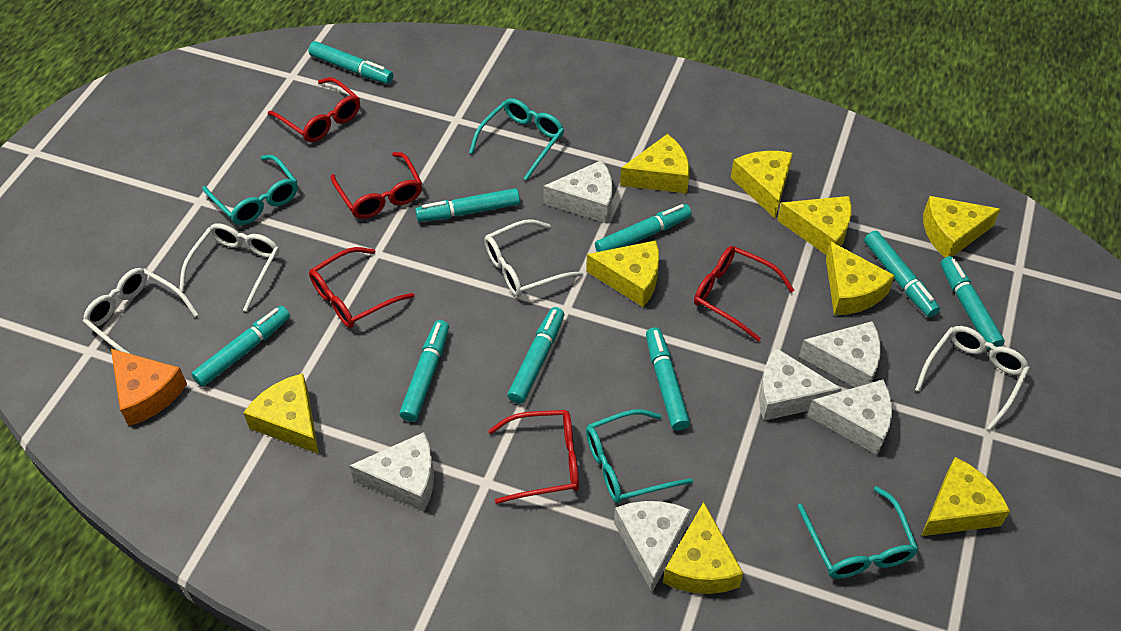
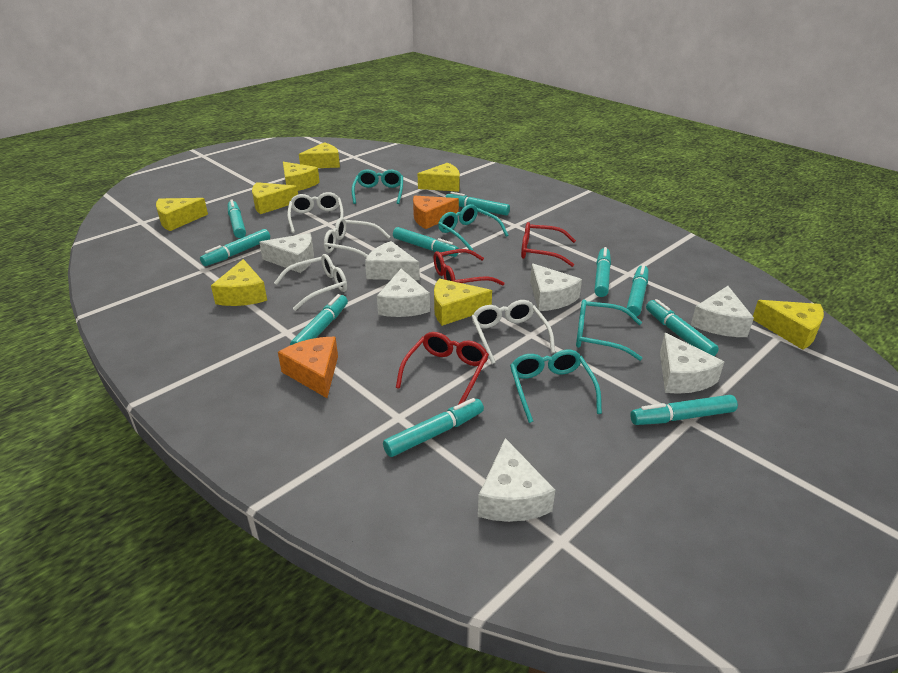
orange cheese: 1 -> 2
red glasses: 5 -> 3
turquoise marker: 9 -> 10
white cheese: 6 -> 7
yellow cheese: 9 -> 8

